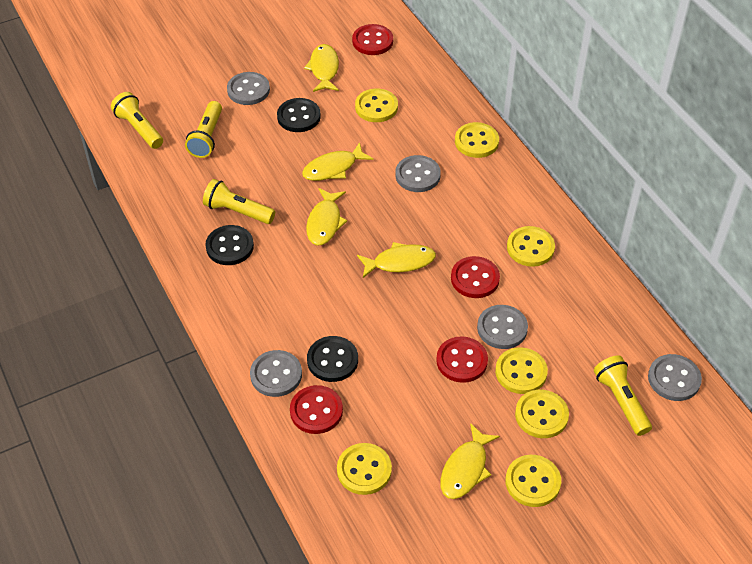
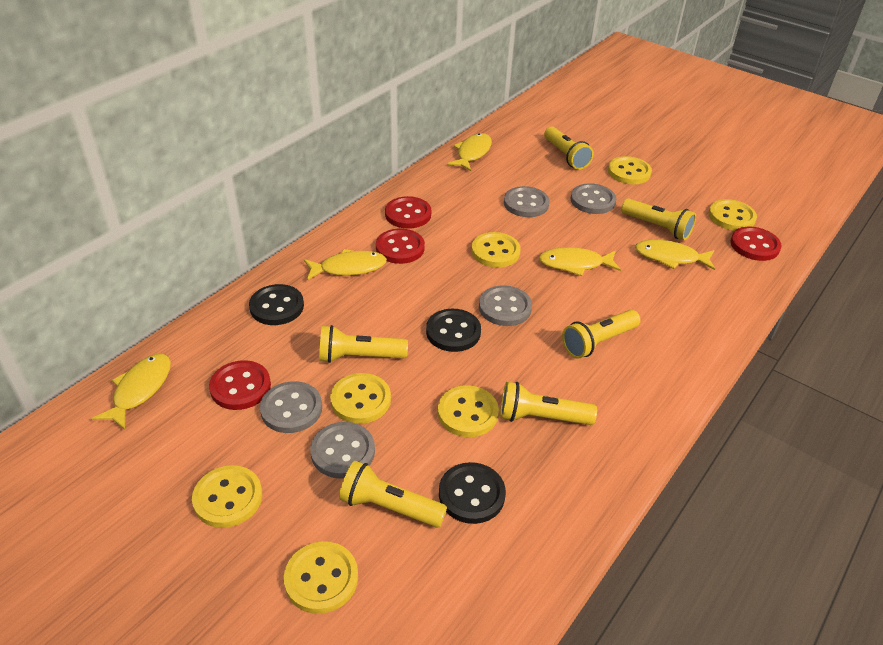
yellow flashlight: 4 -> 6

